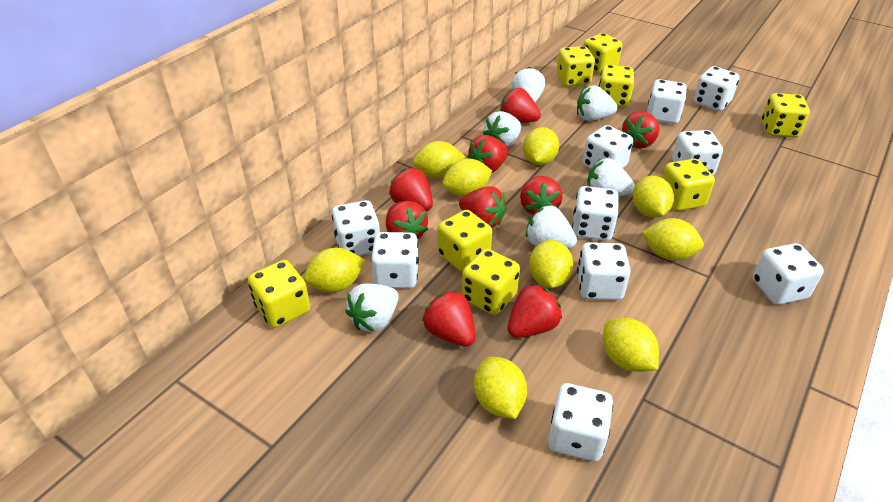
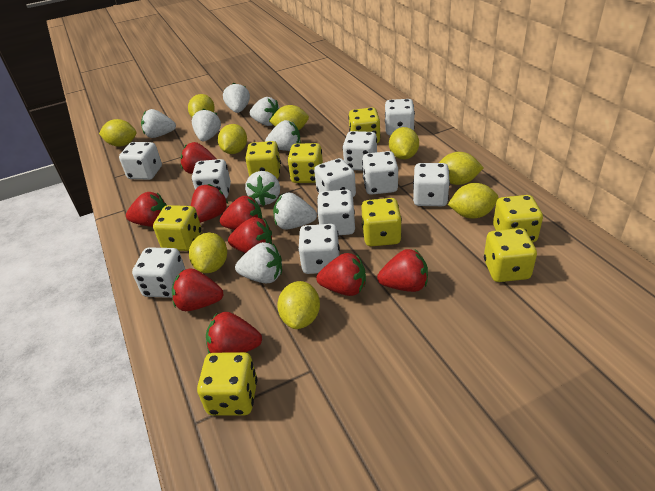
white strawberry: 6 -> 8

